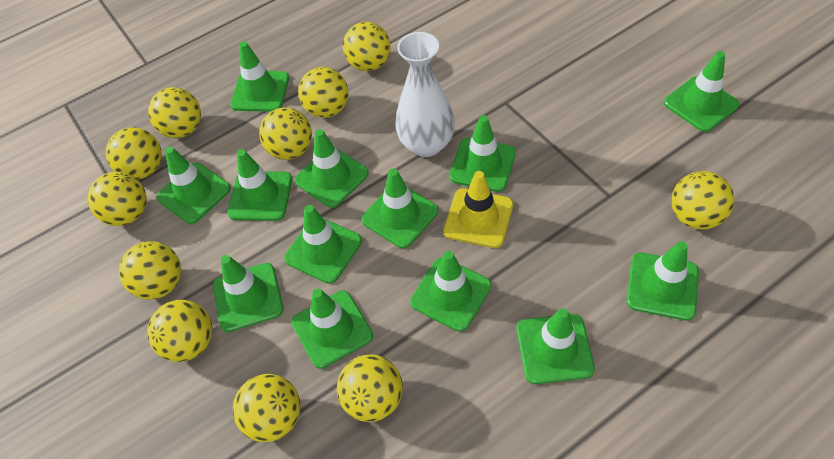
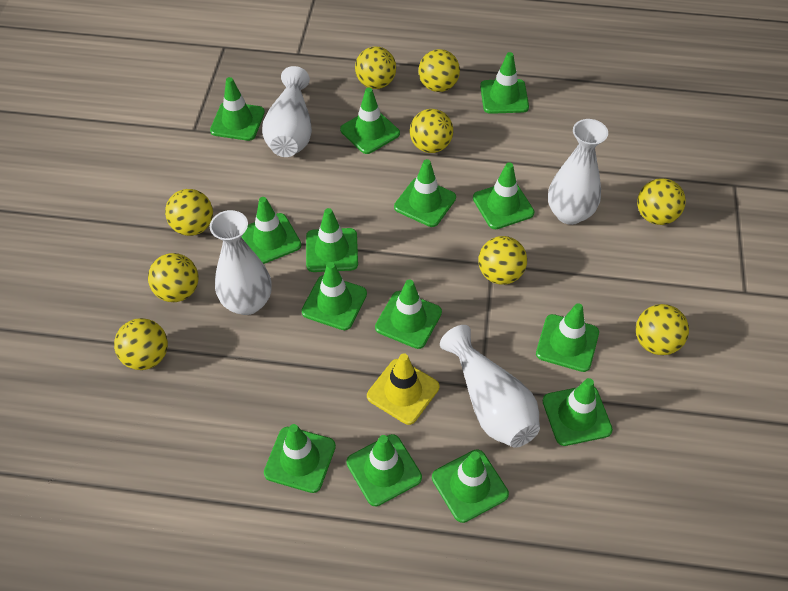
green traffic cone: 13 -> 14
white vase: 1 -> 4
yellow ball: 11 -> 9

